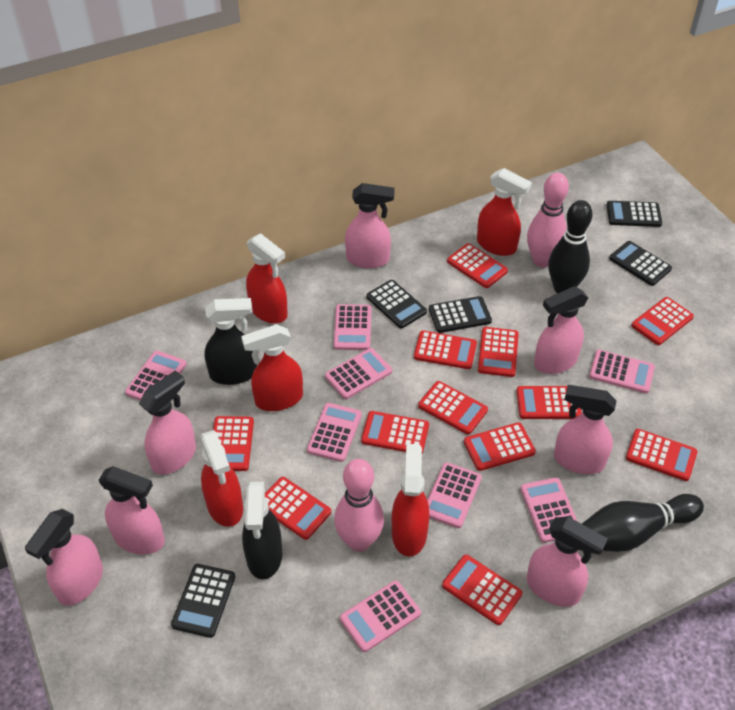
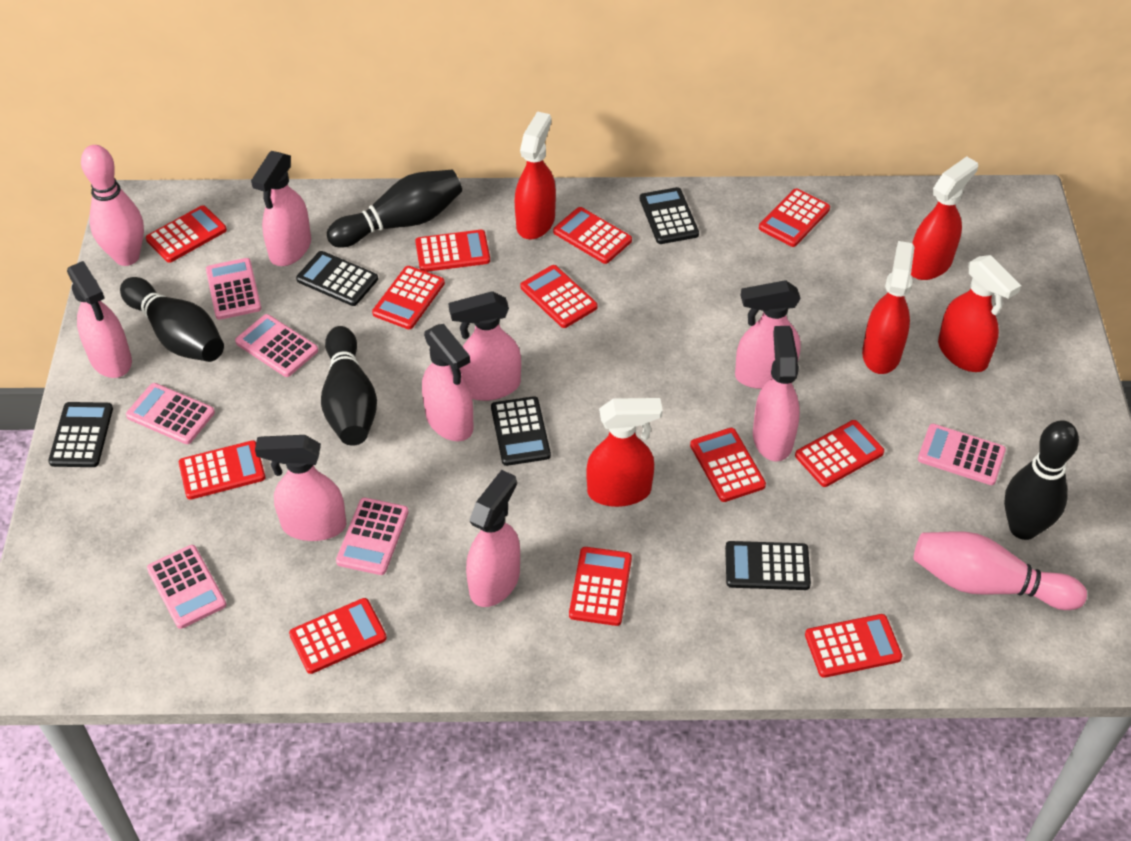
black bowling pin: 2 -> 4
black spray bottle: 2 -> 0
pink calculator: 8 -> 6
pink spray bottle: 7 -> 8

